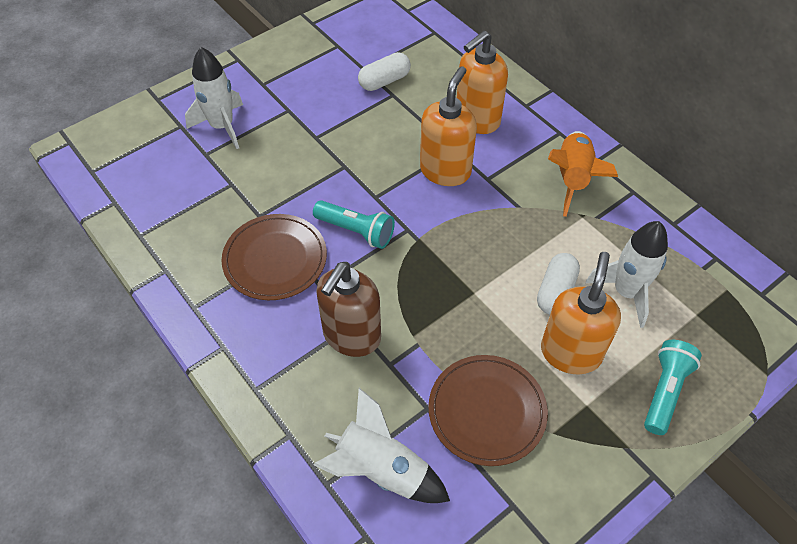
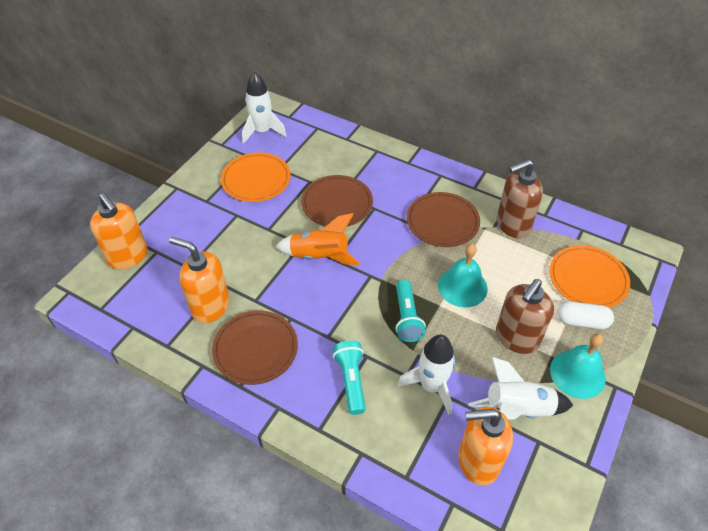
brown plate: 2 -> 3
brown soap dispenser: 1 -> 2
orange plate: 0 -> 2
turquoise bell: 0 -> 2
white capsule: 2 -> 1

